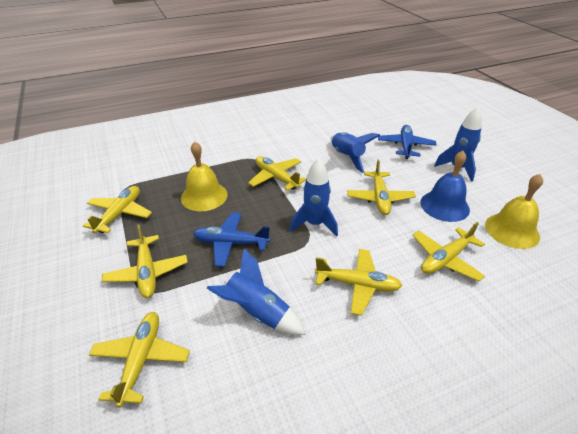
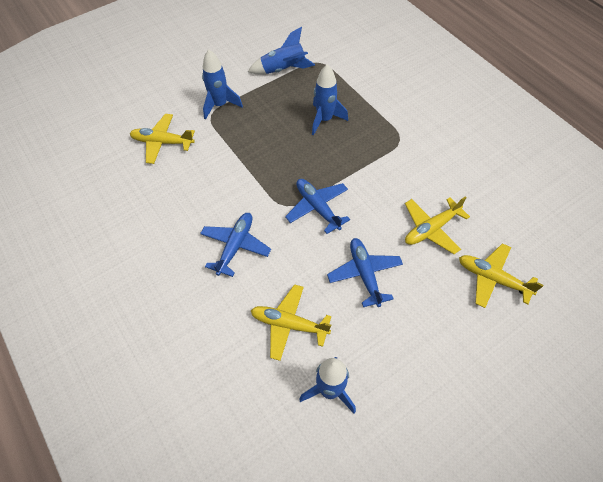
blue bell: 1 -> 0
blue plane: 2 -> 3
yellow bell: 2 -> 0
yellow plane: 7 -> 4

